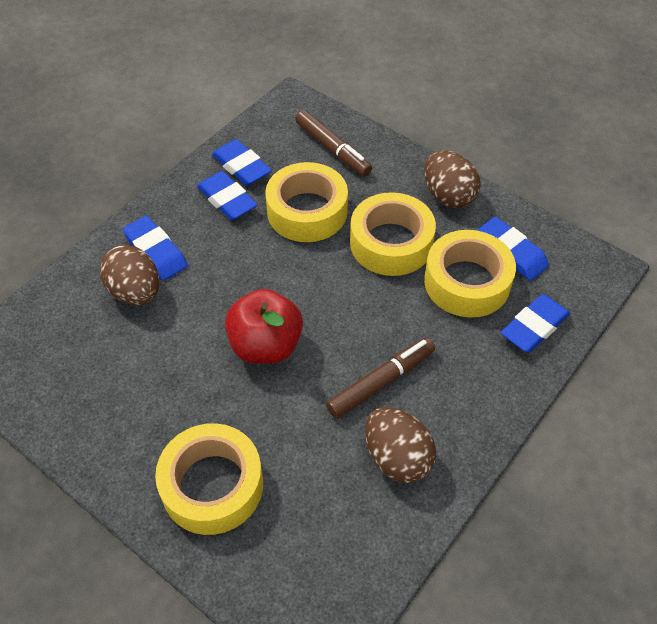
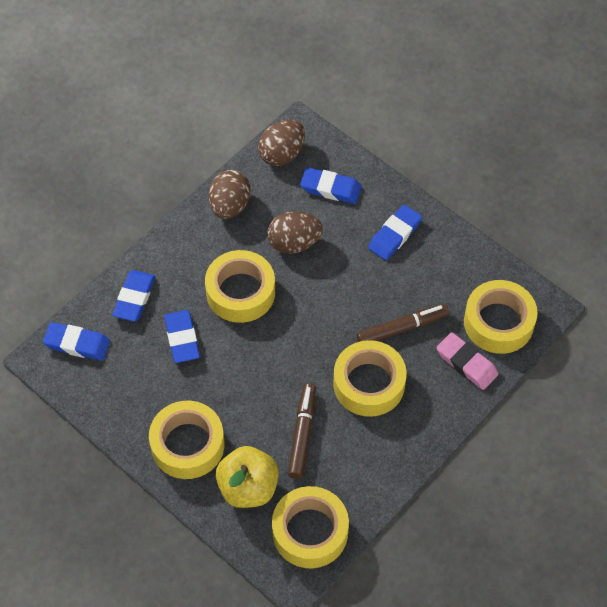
pink eraser: 0 -> 1
red apple: 1 -> 0
yellow apple: 0 -> 1
yellow tape: 4 -> 5

